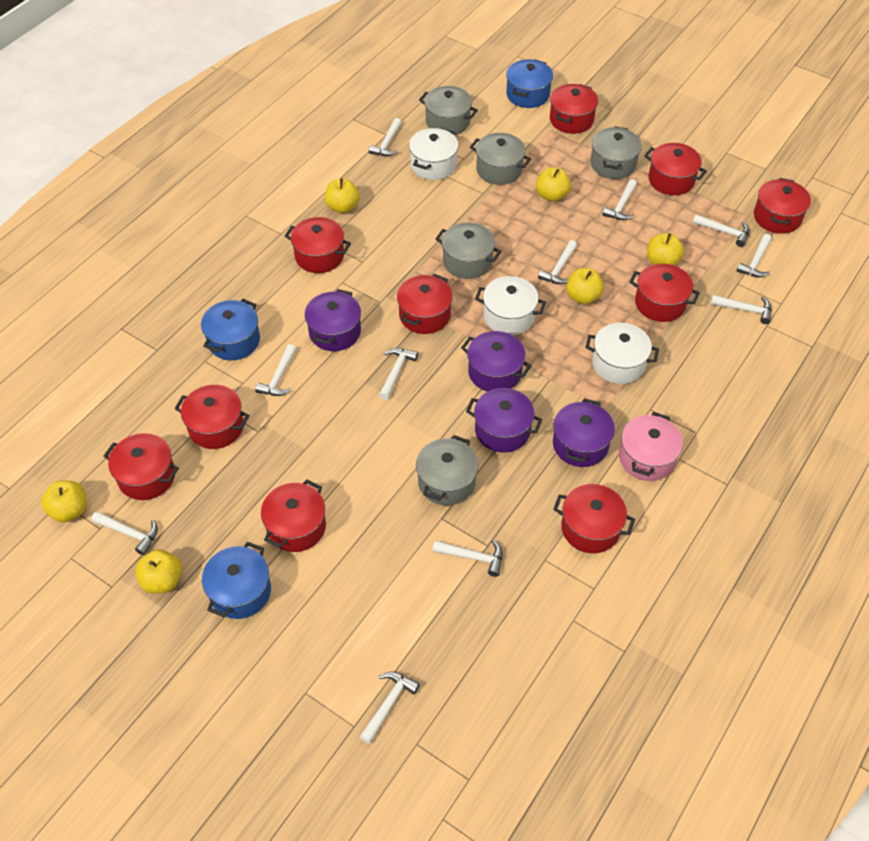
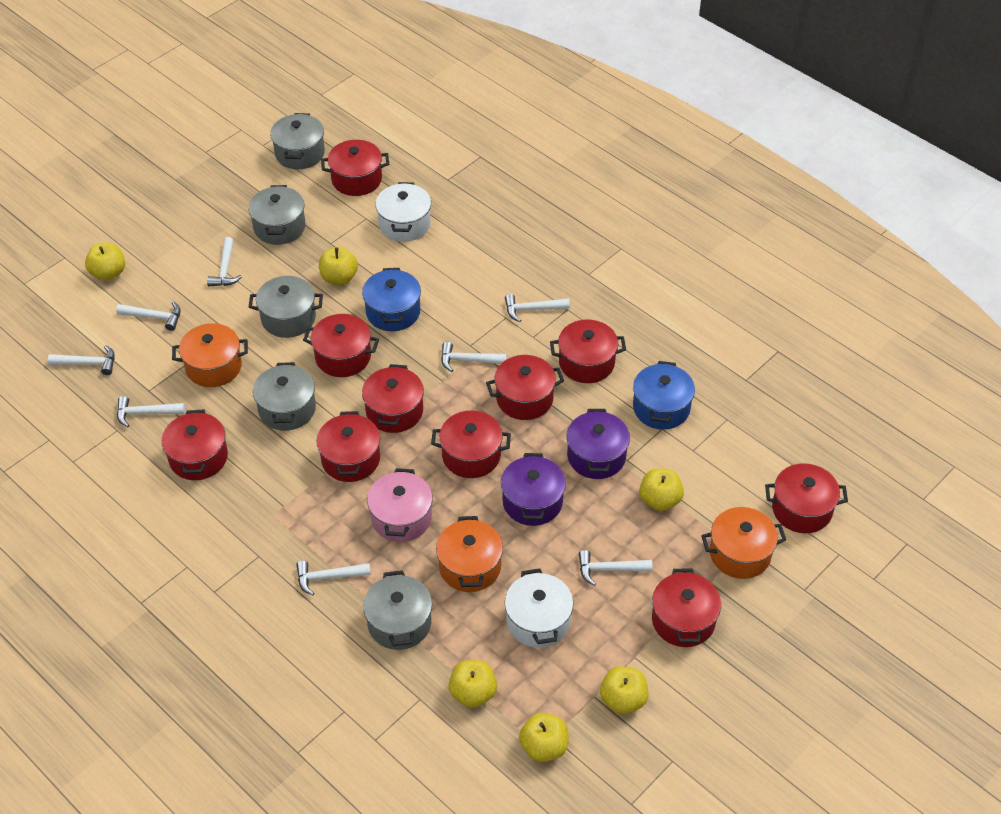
blue pot: 3 -> 2
orange pot: 0 -> 3
purple pot: 4 -> 2
white hammer: 11 -> 8
white pot: 3 -> 2

